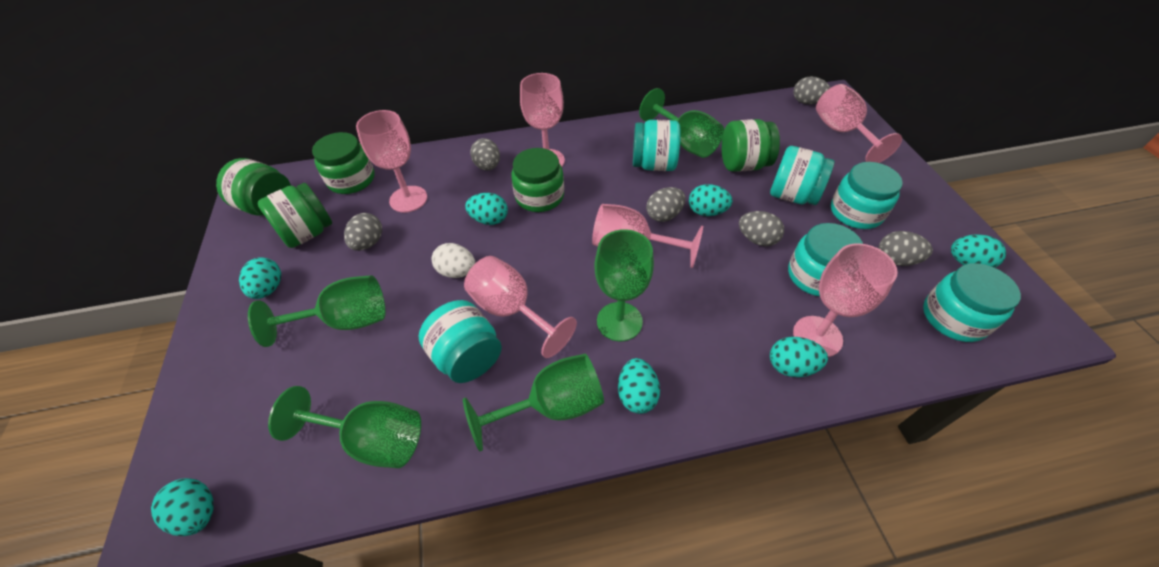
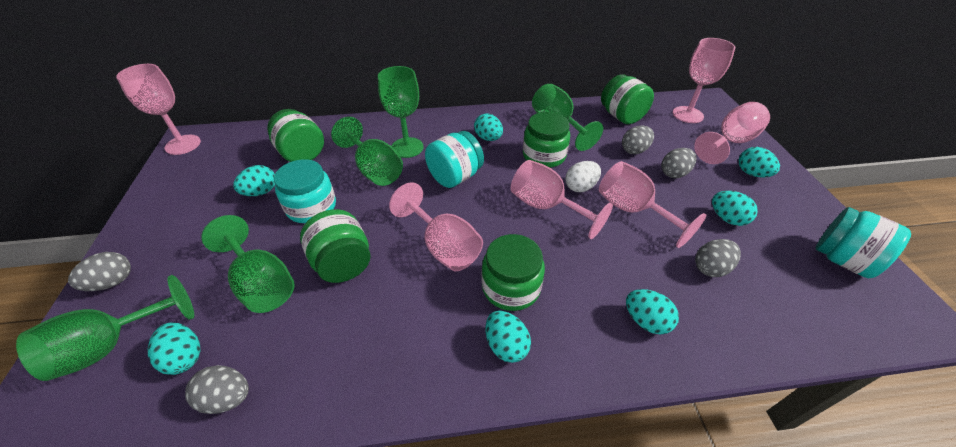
grey egg: 6 -> 5
turquoise jar: 6 -> 3

